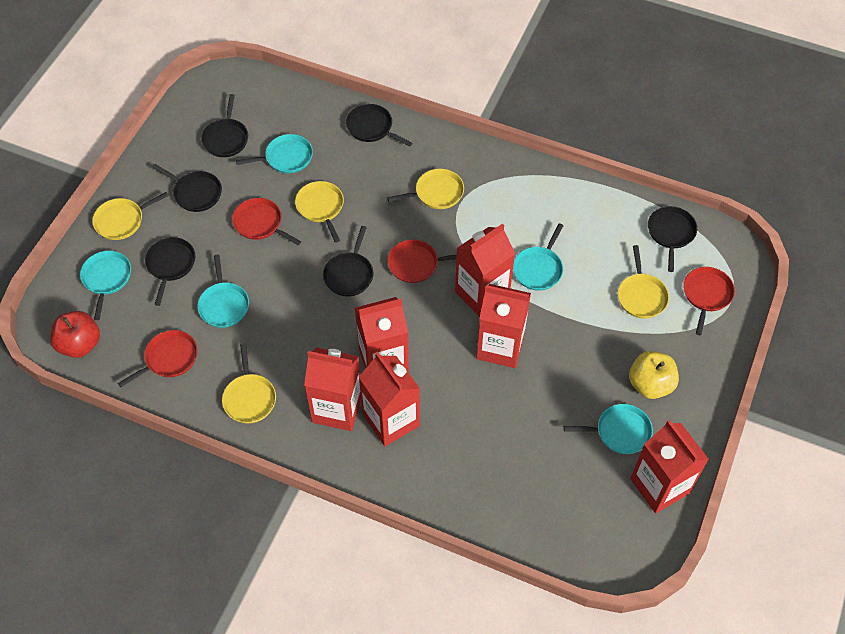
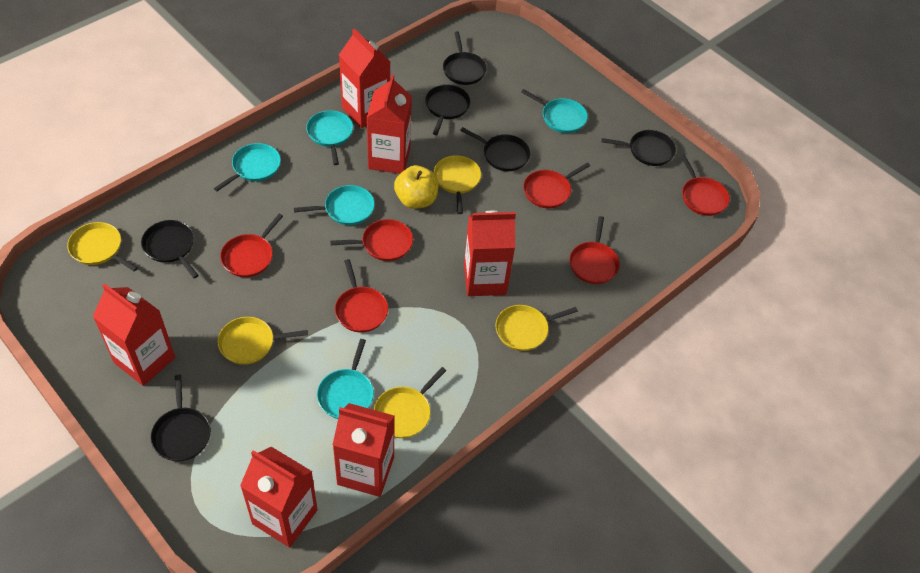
red apple: 1 -> 0
red pan: 4 -> 6

